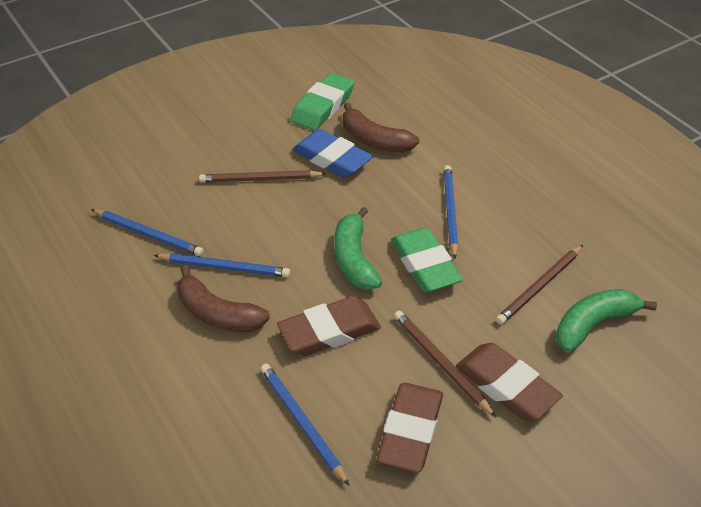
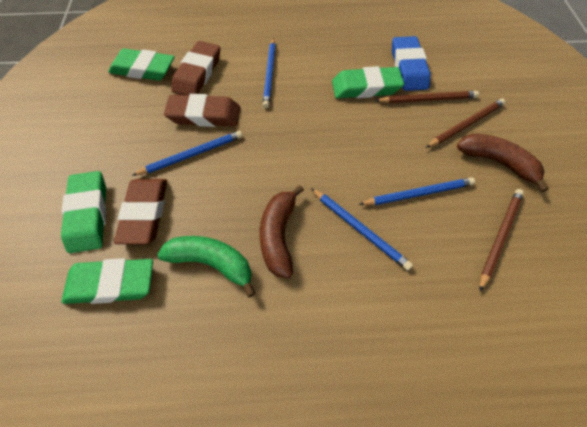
green banana: 2 -> 1
green eraser: 2 -> 4

